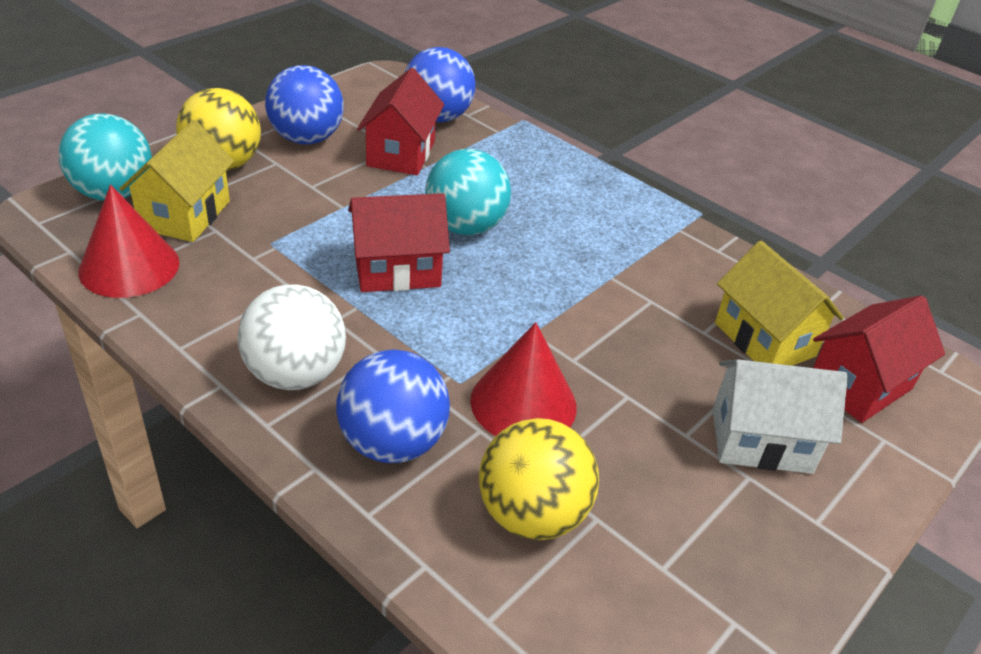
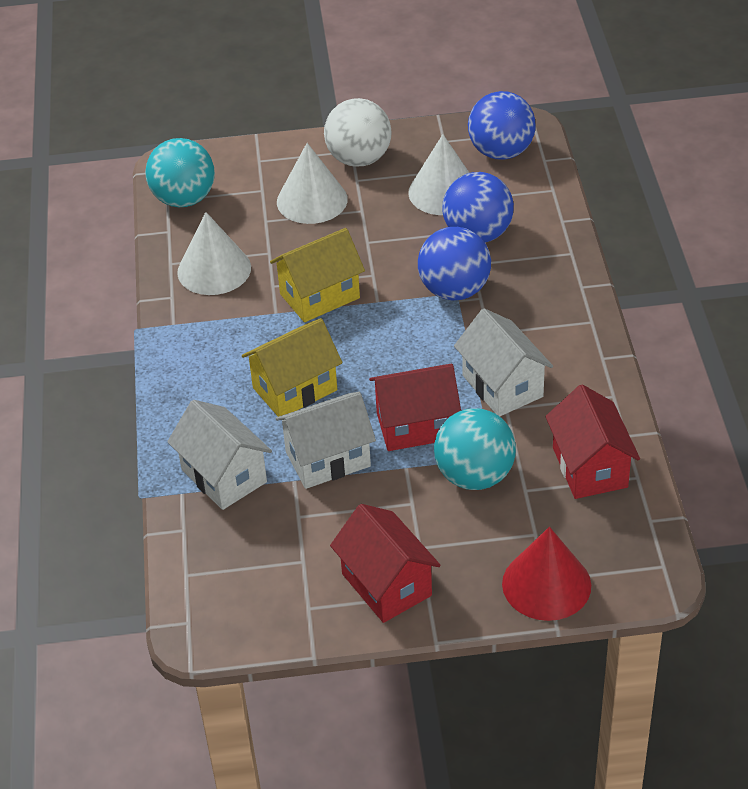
red cone: 2 -> 1
white cone: 0 -> 3
white house: 1 -> 3
yellow ball: 2 -> 0

